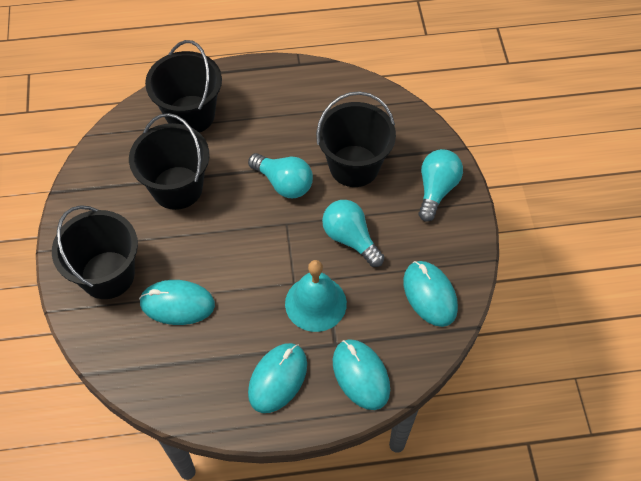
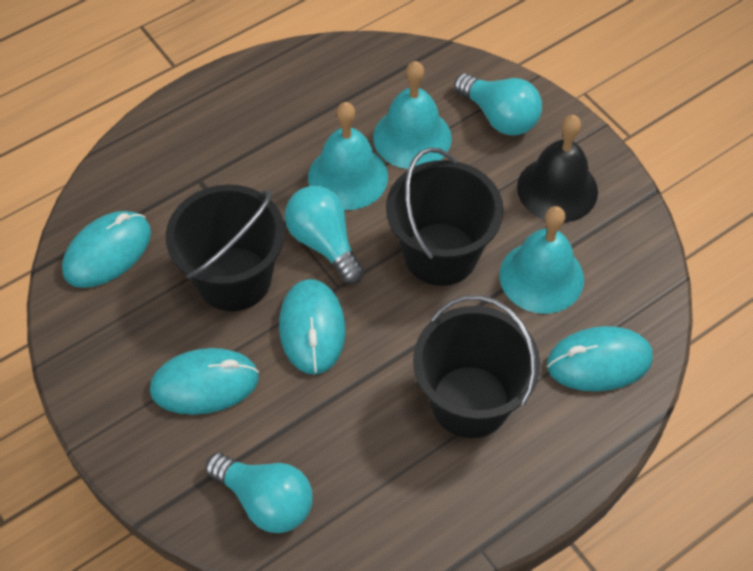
black bell: 0 -> 1
black bucket: 4 -> 3
turquoise bell: 1 -> 3

